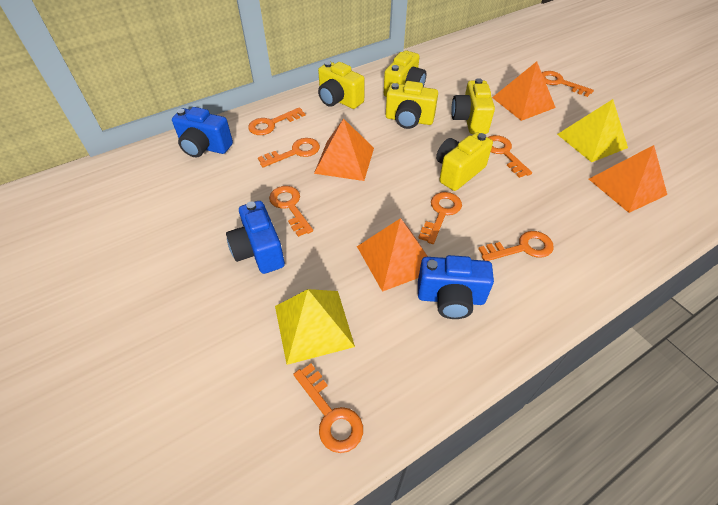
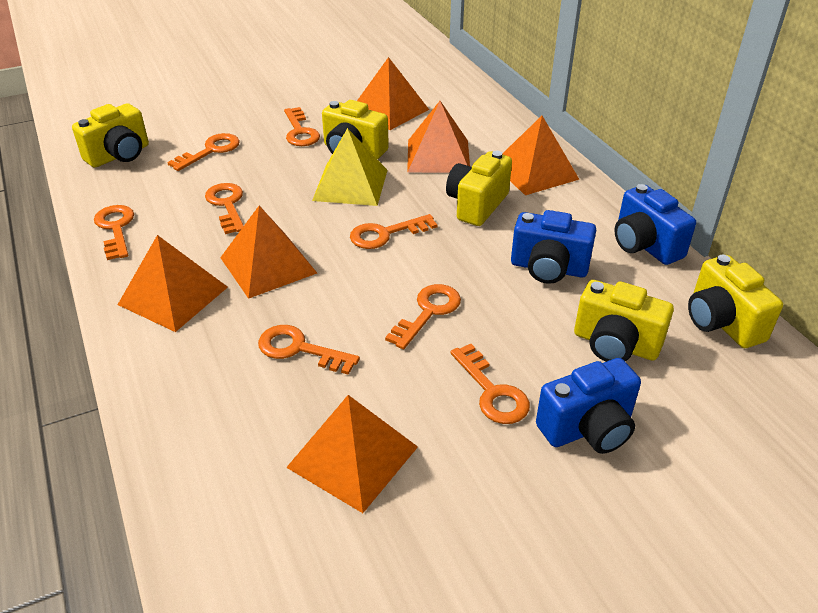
orange pyramid: 4 -> 6
yellow pyramid: 2 -> 1

